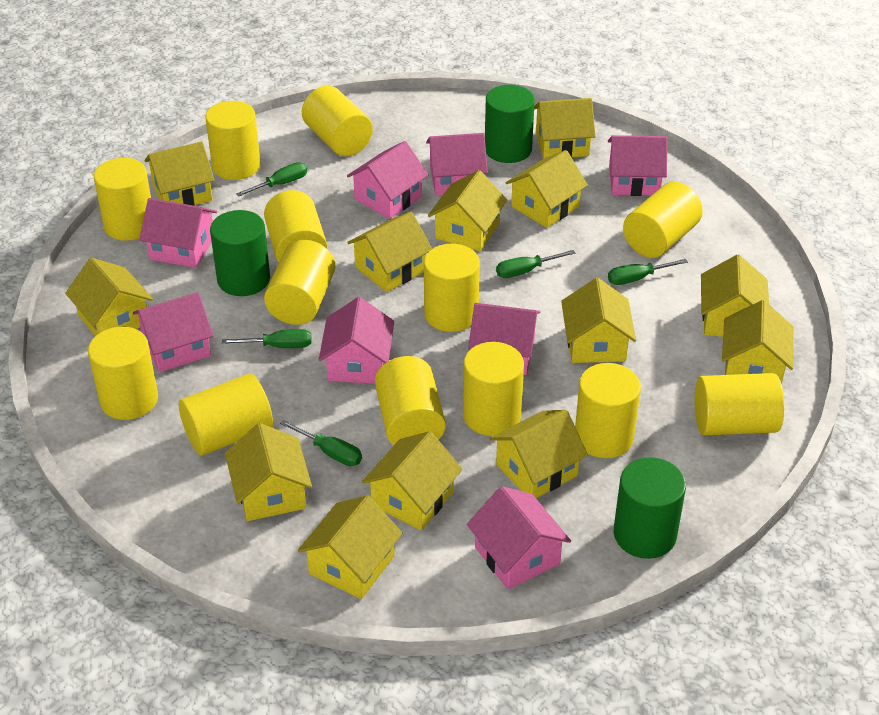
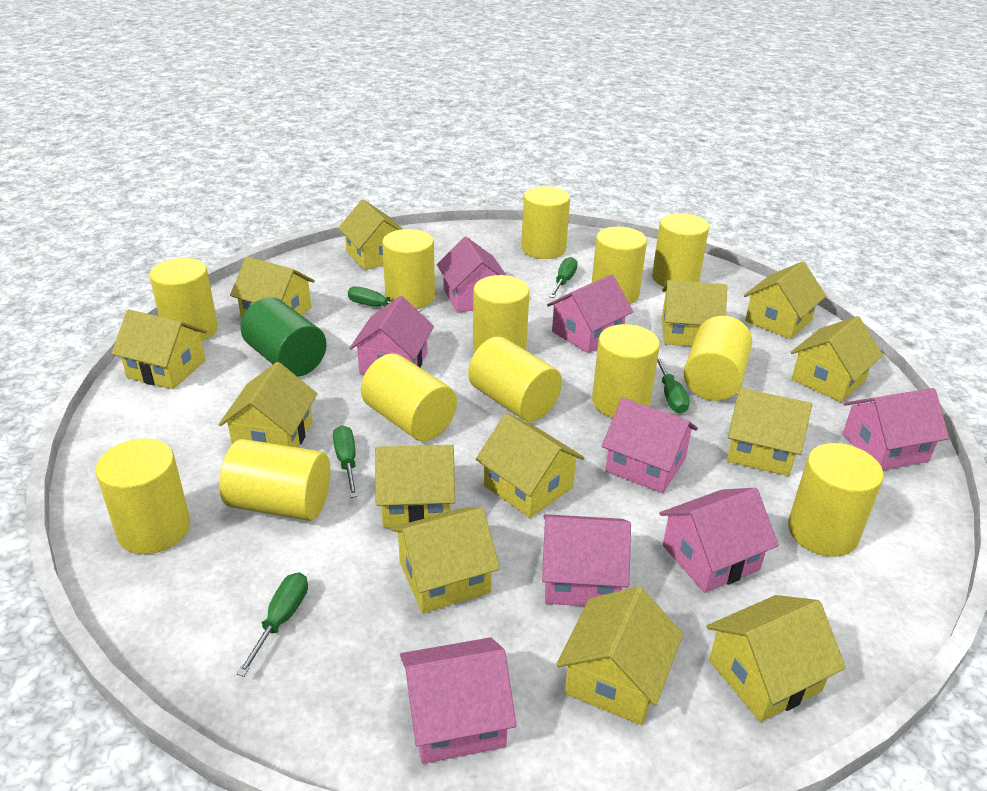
green cylinder: 3 -> 1

